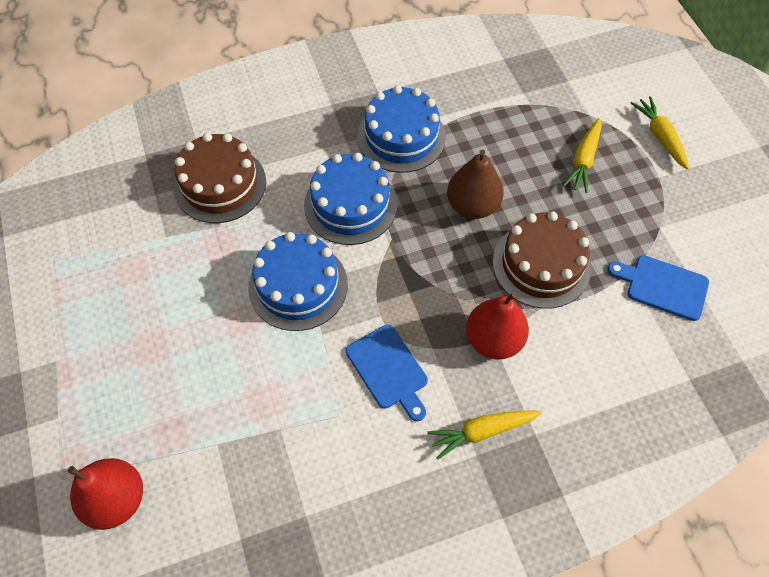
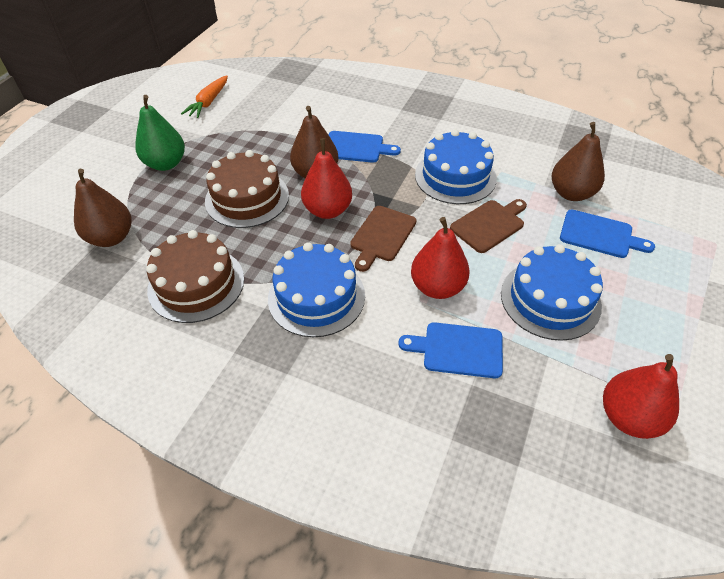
blue cutting board: 2 -> 3
brown cutting board: 0 -> 2
brown pear: 1 -> 3
green pear: 0 -> 1
orange carrot: 0 -> 1
red pear: 2 -> 3
yellow carrot: 3 -> 0

